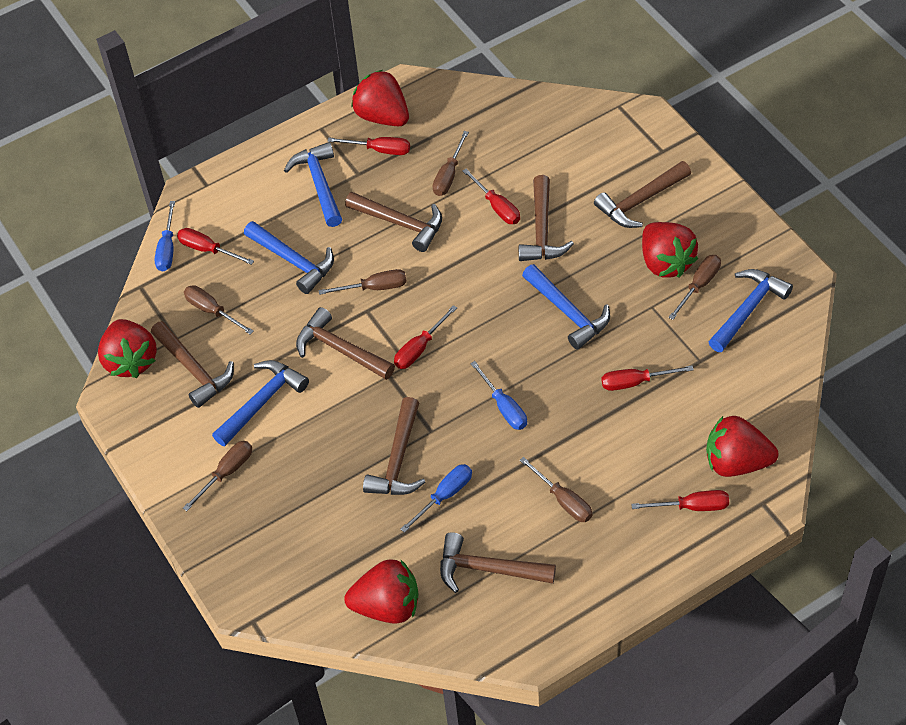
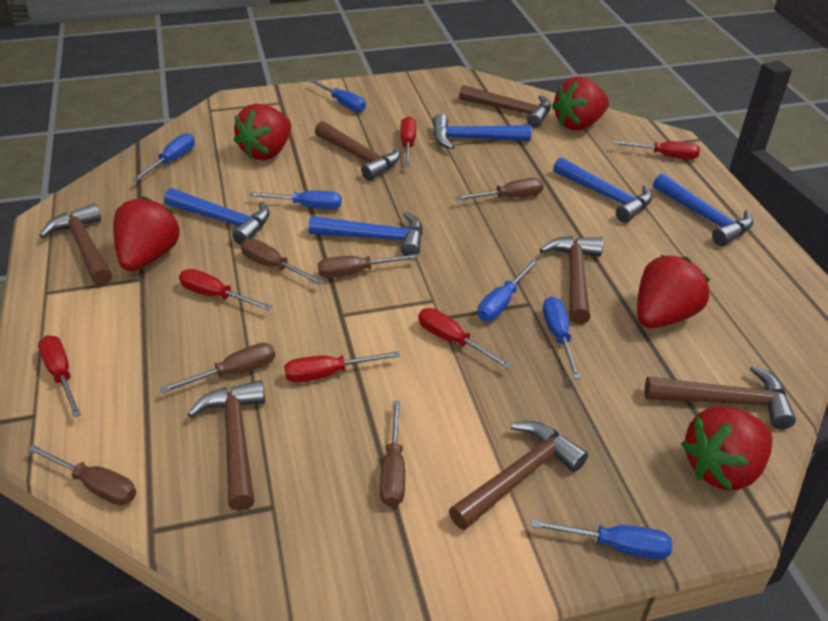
blue screwdriver: 3 -> 6

